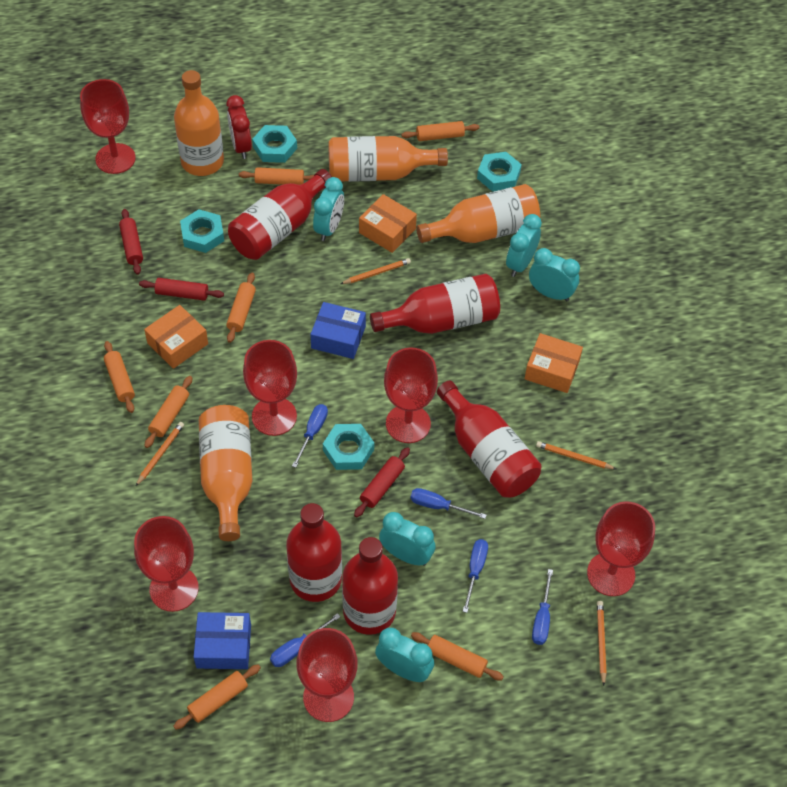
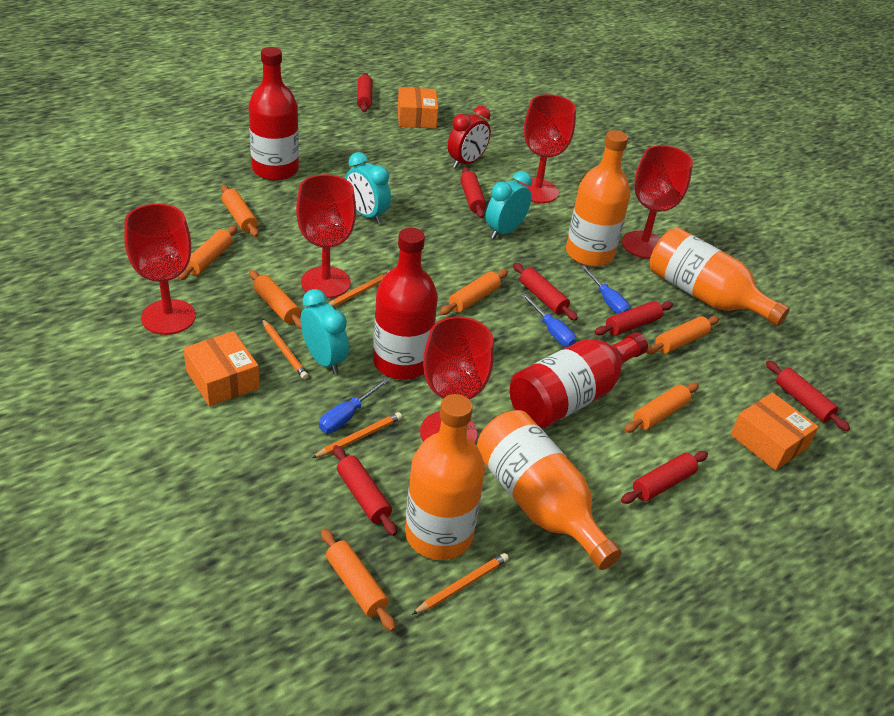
blue box: 2 -> 0
blue screwdriver: 5 -> 3
red bottle: 5 -> 3
red goblet: 6 -> 5
red rolling pin: 3 -> 7
turquoise clock: 5 -> 3
turquoise nut: 4 -> 0

